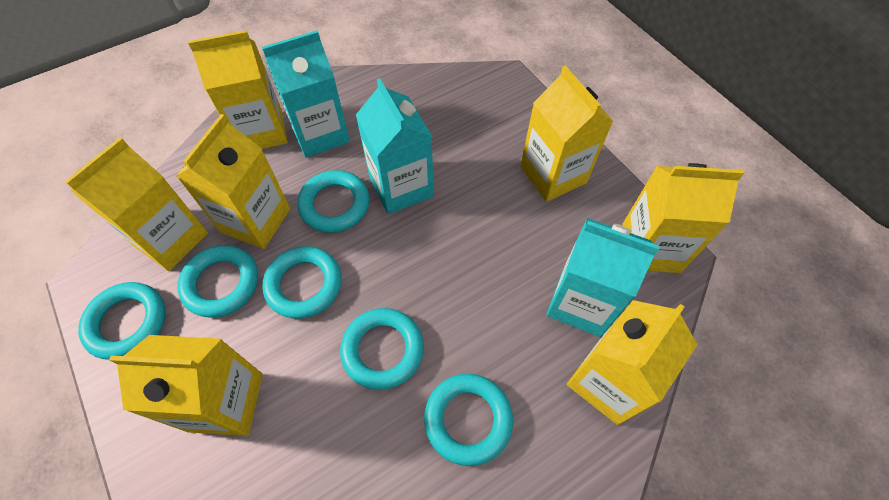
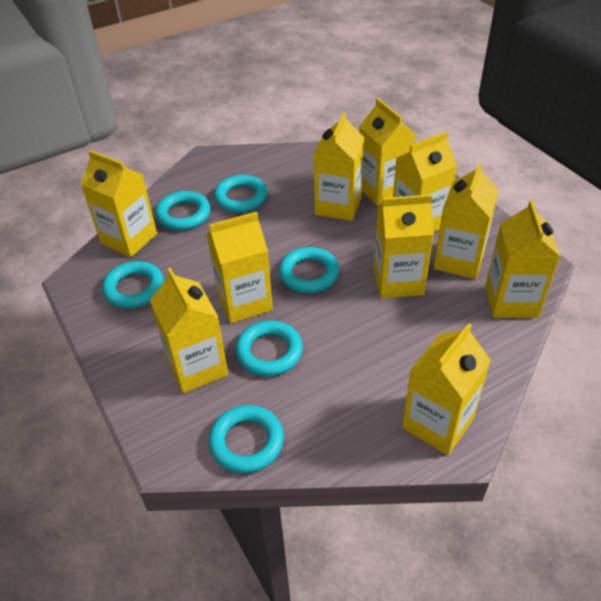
turquoise carton: 3 -> 0
yellow carton: 7 -> 10

